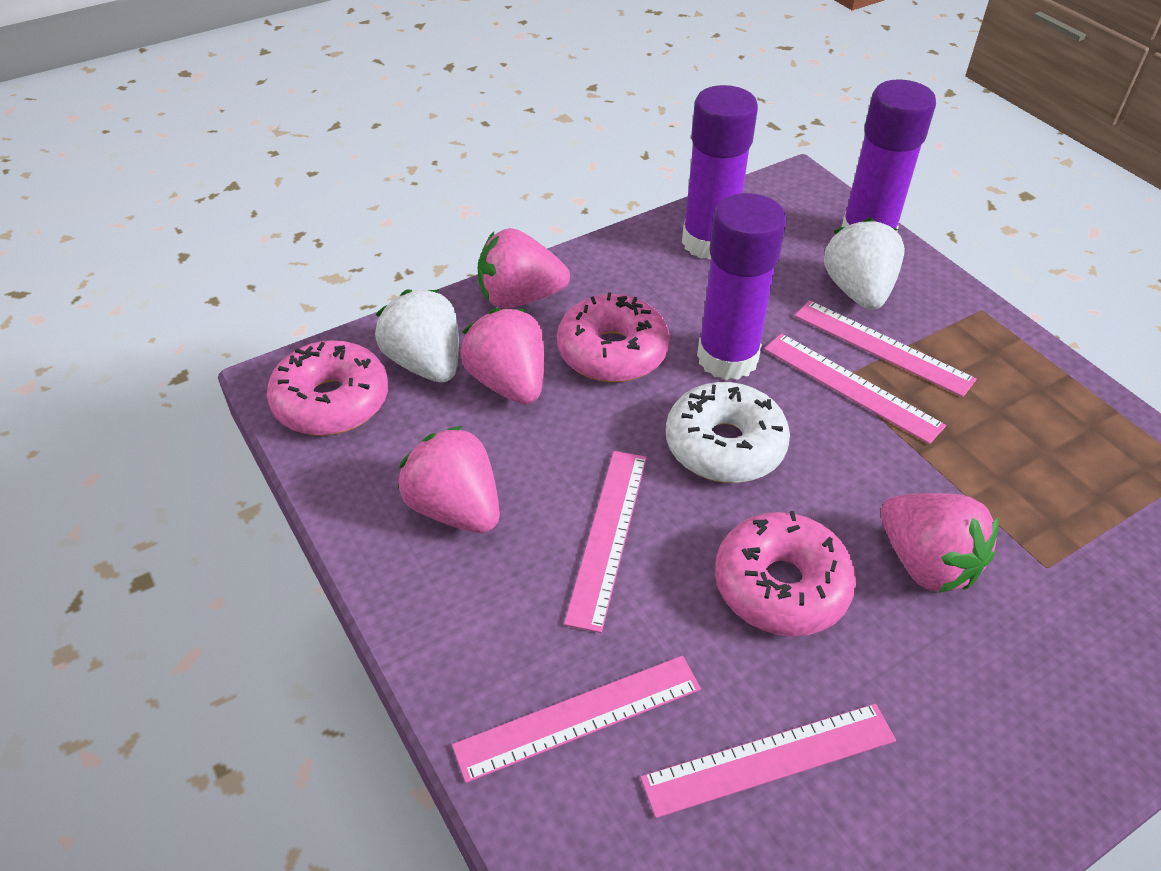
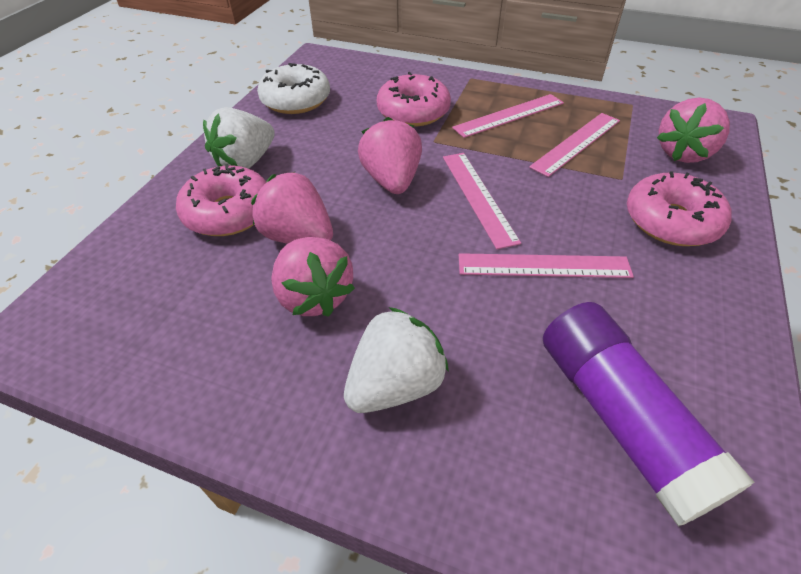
pink ruler: 5 -> 4
purple glue stick: 3 -> 1

